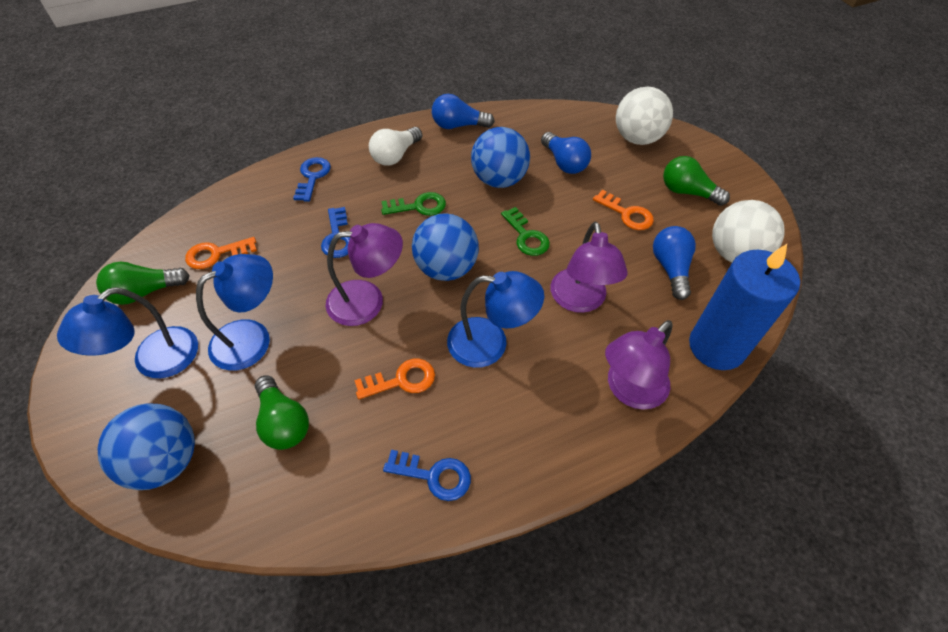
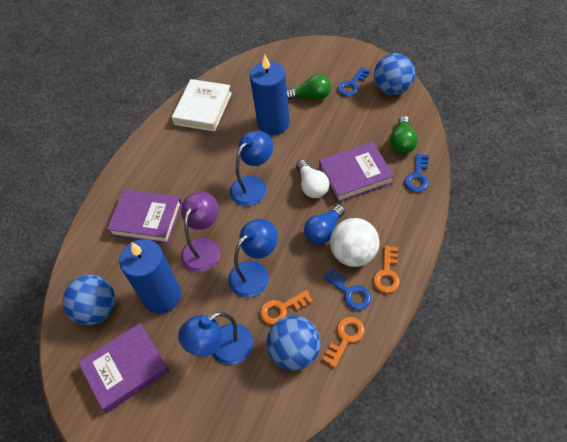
blue candle: 1 -> 2
blue light bulb: 3 -> 1
green key: 2 -> 0
green light bulb: 3 -> 2
purple book: 0 -> 3
purple lamp: 3 -> 1
white ball: 2 -> 1
white book: 0 -> 1

